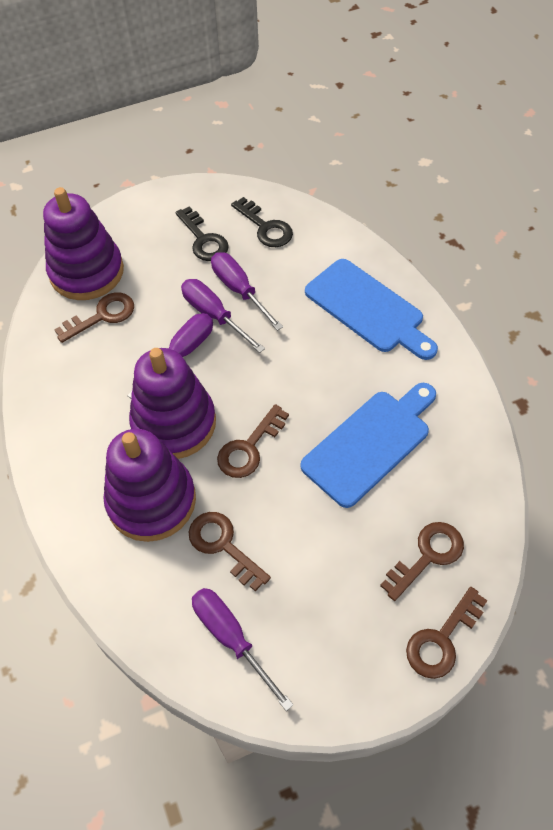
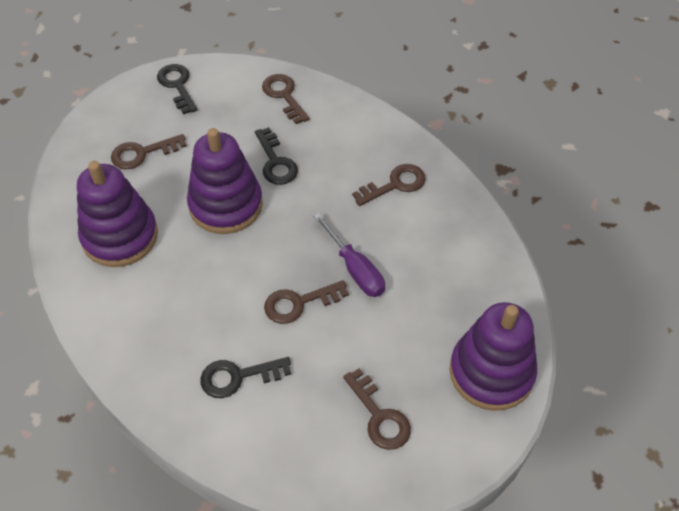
black key: 2 -> 3
blue cutting board: 2 -> 0
purple screwdriver: 4 -> 1

